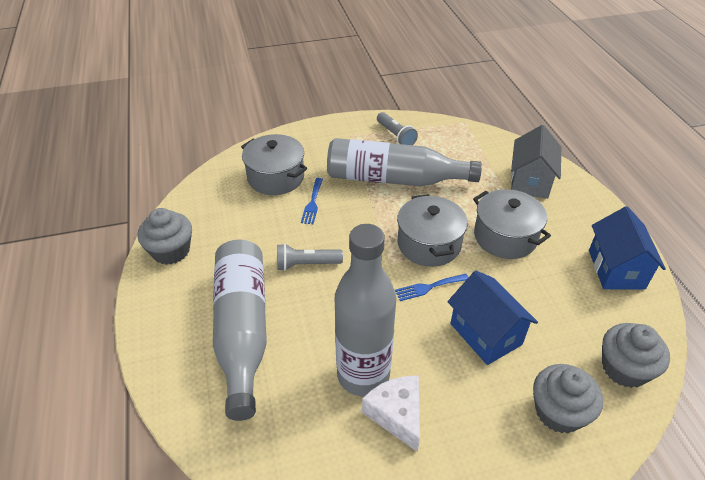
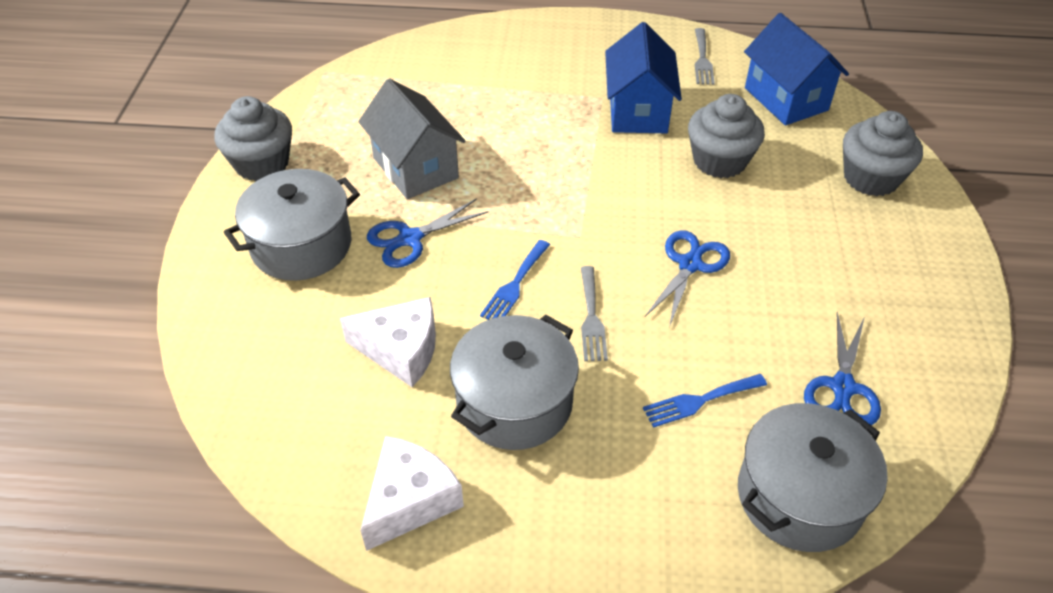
blue scissors: 0 -> 3
grey bottle: 3 -> 0
grey flashlight: 2 -> 0
grey fork: 0 -> 2
white cheese: 1 -> 2

